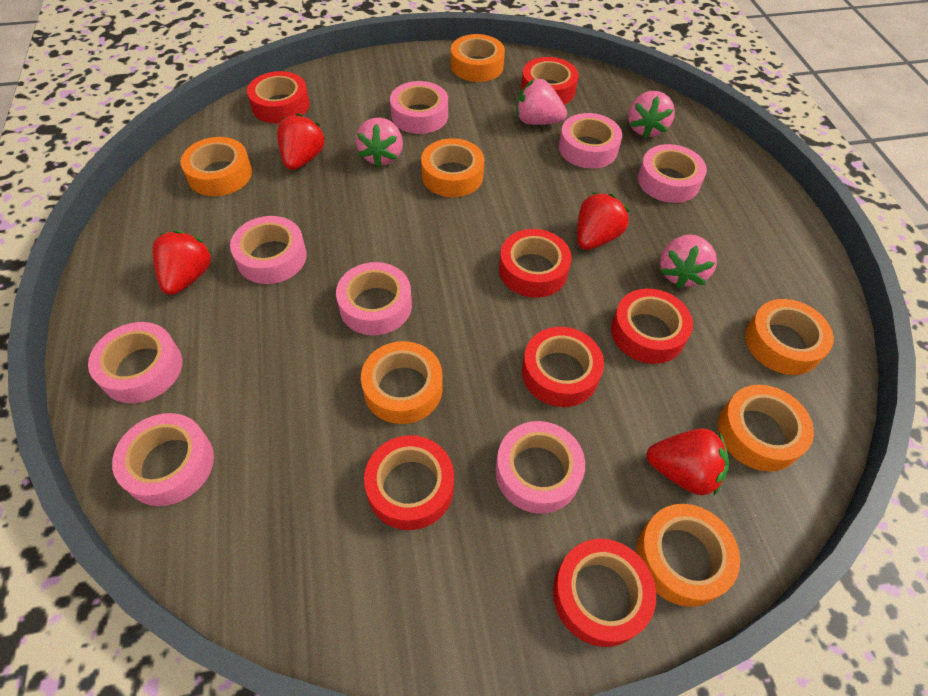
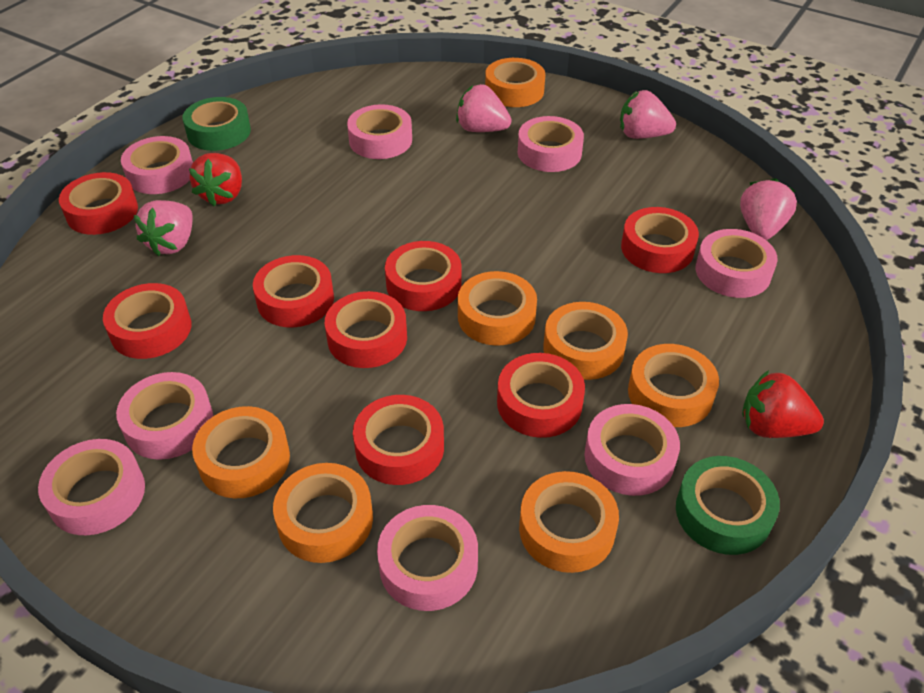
green tape: 0 -> 2
red strawberry: 4 -> 2
red tape: 7 -> 8

